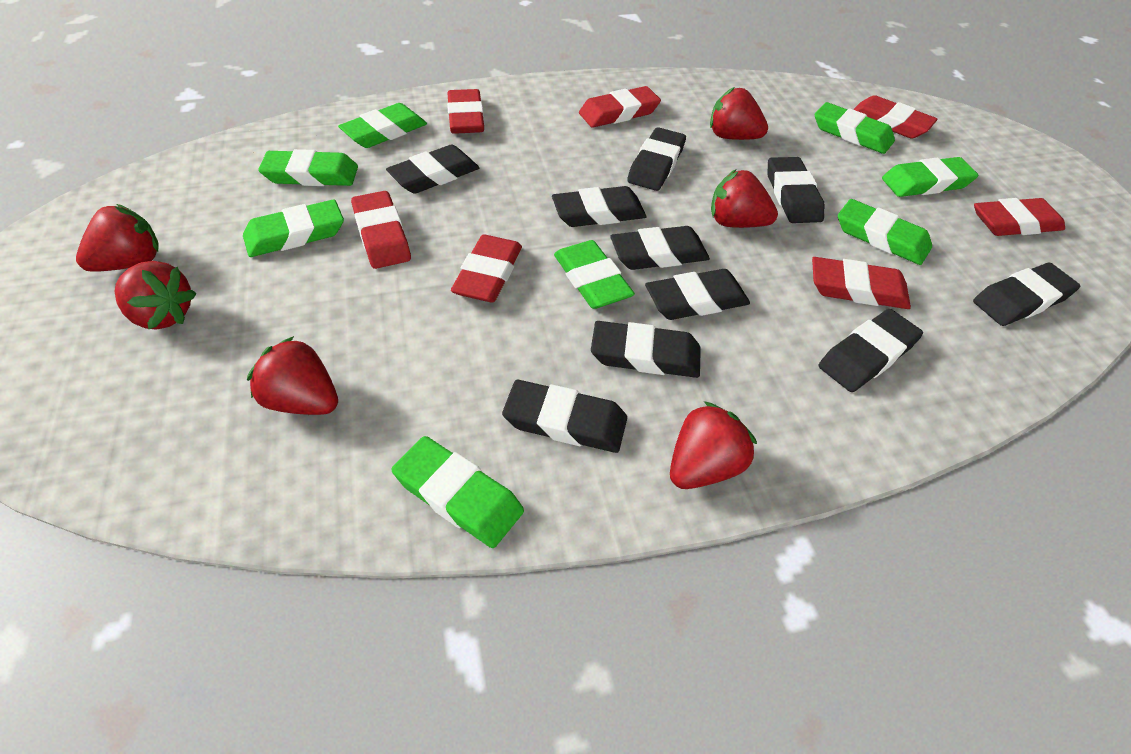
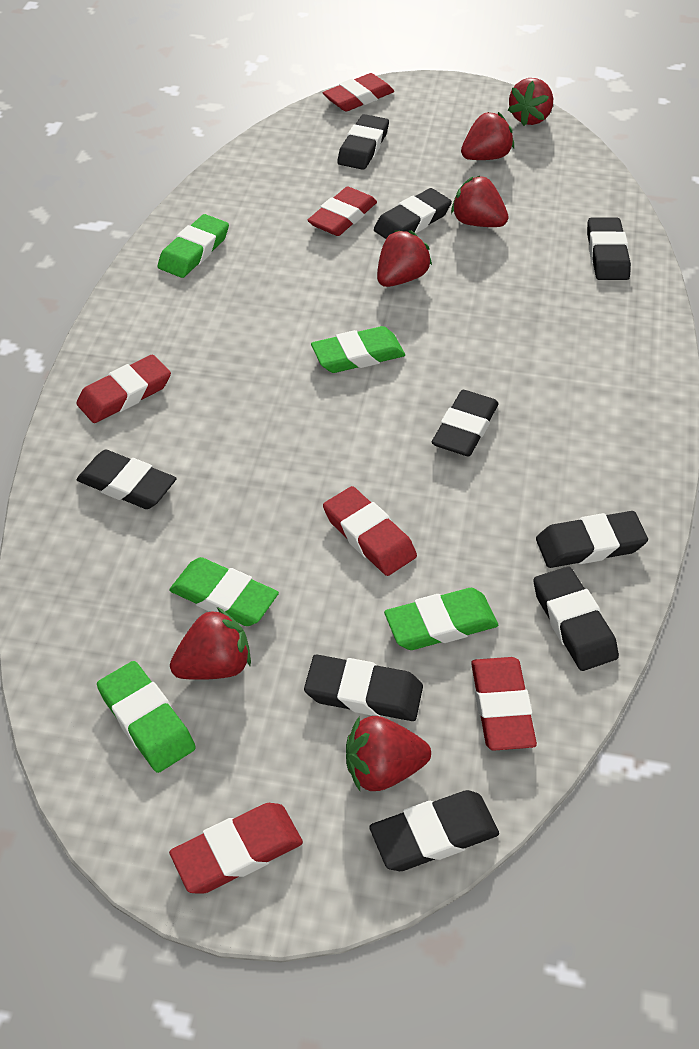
black eraser: 10 -> 9
green eraser: 8 -> 5
red eraser: 7 -> 6

